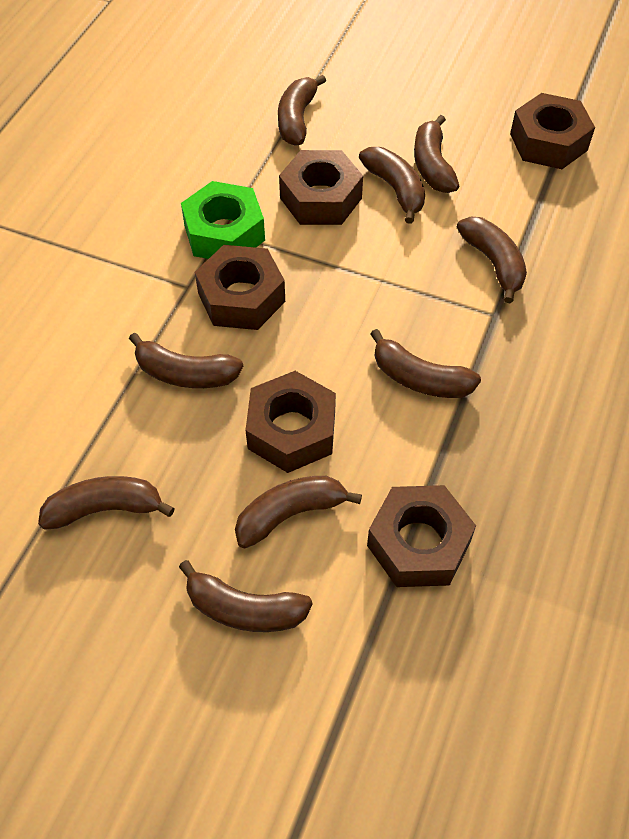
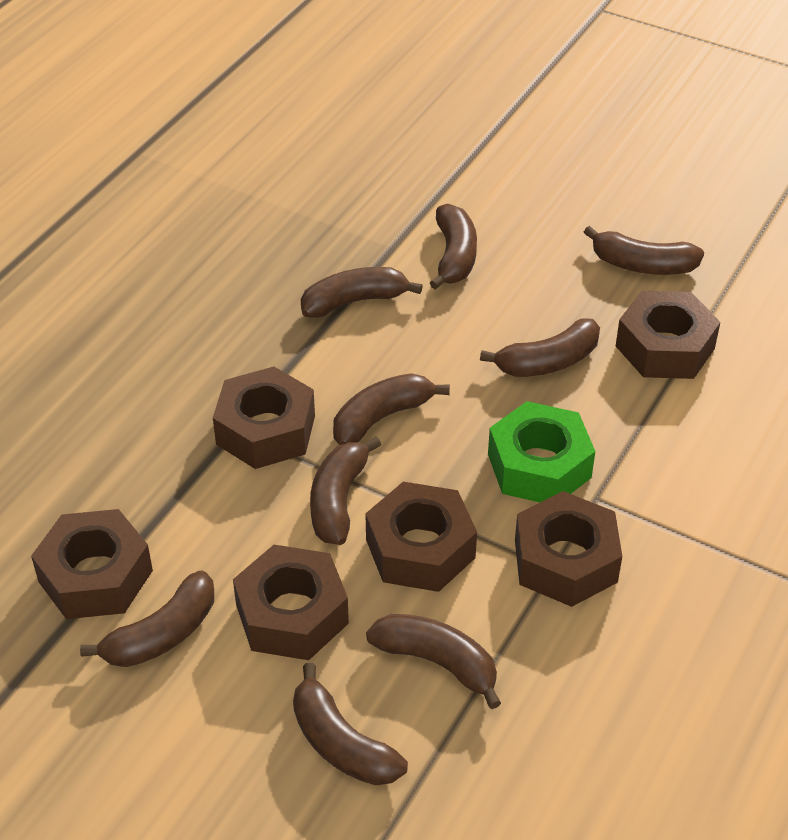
brown nut: 5 -> 6

